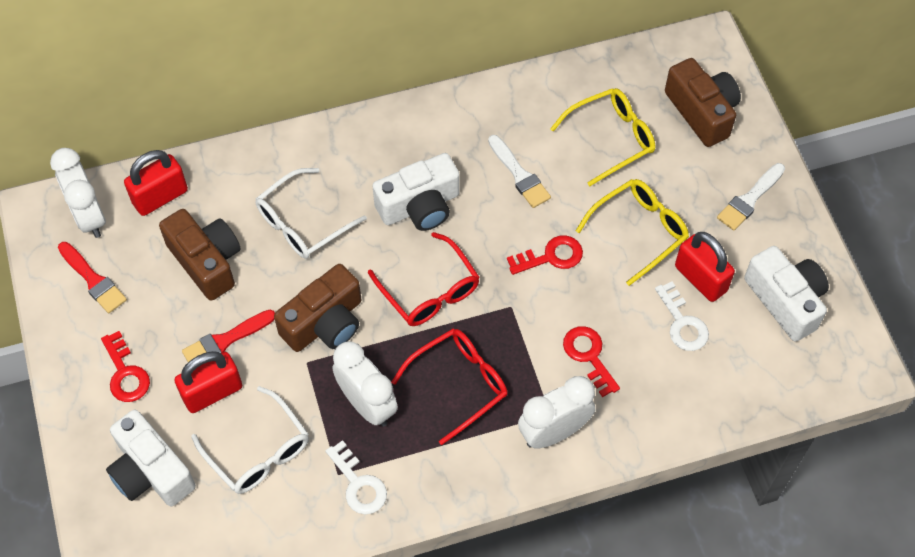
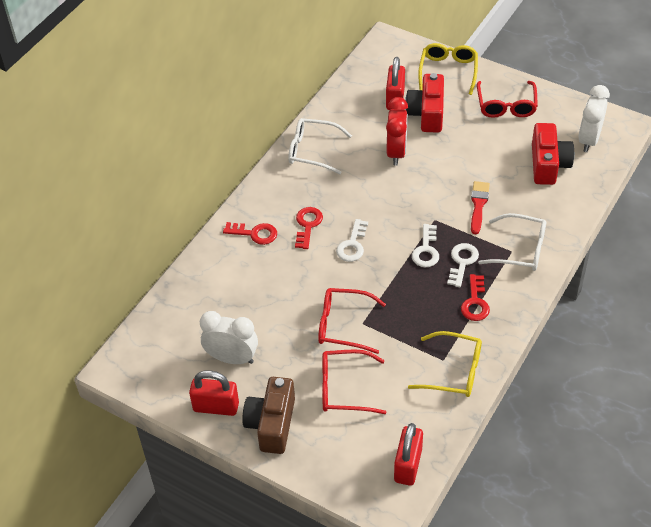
brown camera: 3 -> 1
red brush: 2 -> 1
red camera: 0 -> 2
red clock: 0 -> 1
red glasses: 2 -> 3
white brush: 2 -> 0
white camera: 3 -> 0
white clock: 3 -> 2
white key: 2 -> 3

